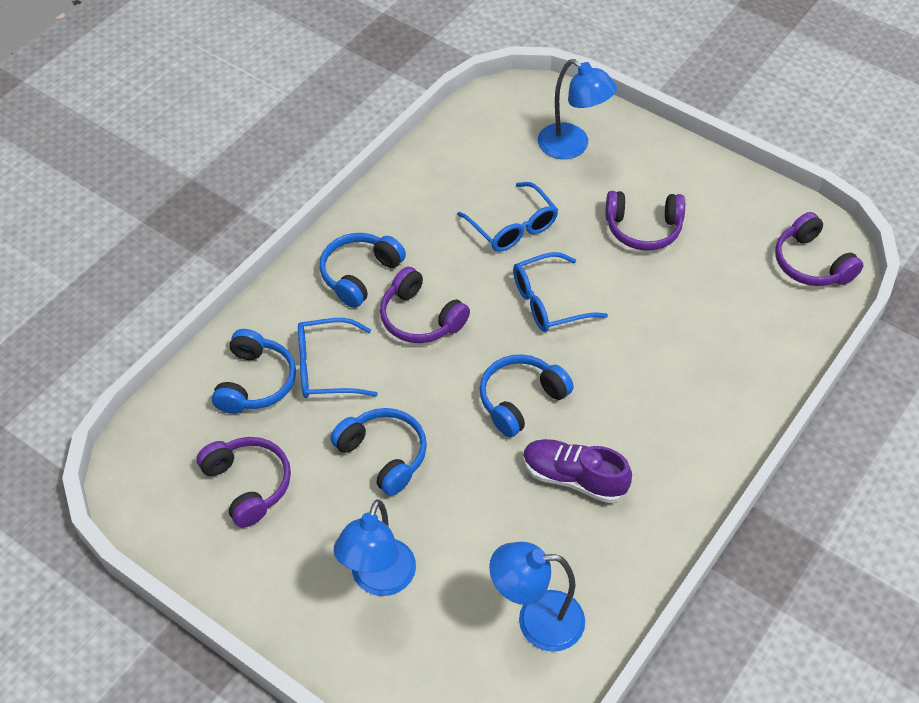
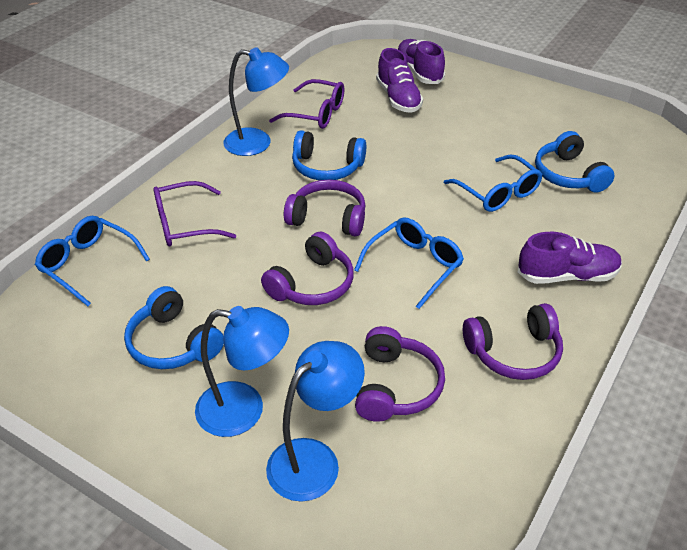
blue headphones: 4 -> 3
purple glasses: 0 -> 2
purple shoe: 1 -> 3

